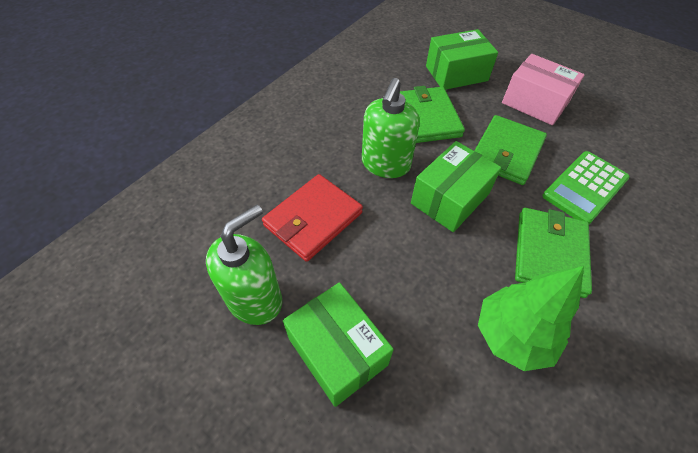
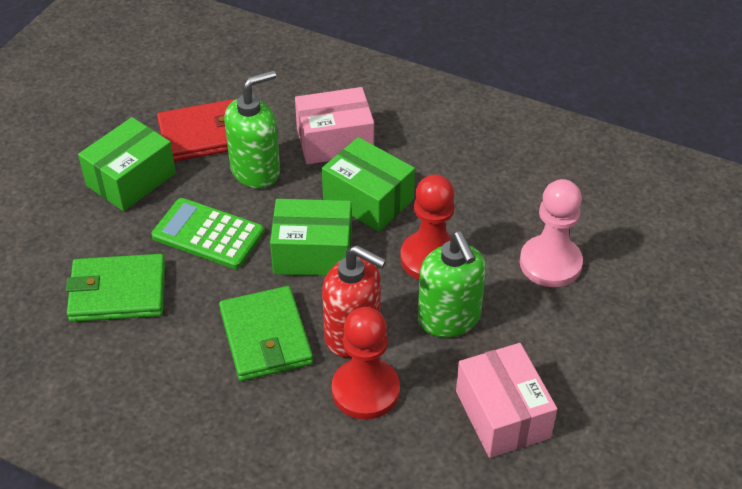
green tree: 1 -> 0
green wallet: 3 -> 2
pink box: 1 -> 2
pink pawn: 0 -> 1
red pawn: 0 -> 2
red soap dispenser: 0 -> 1

